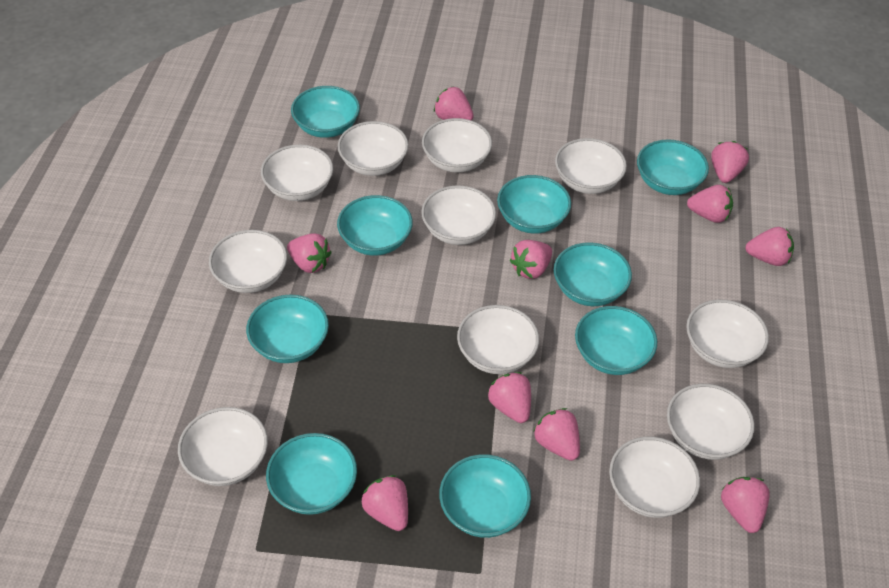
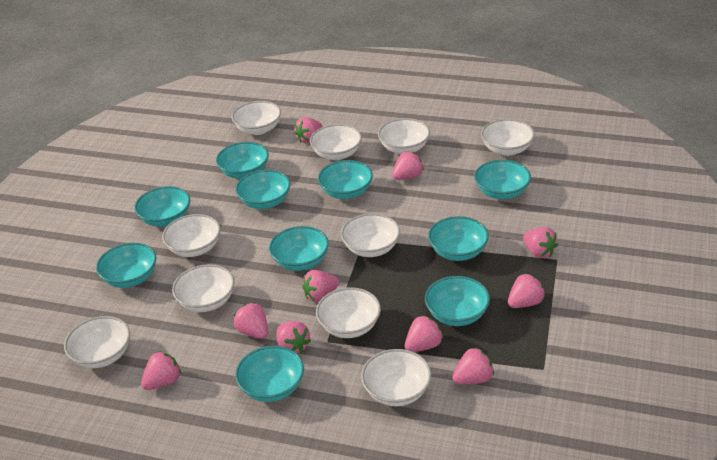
turquoise bowl: 9 -> 10
white bowl: 11 -> 10

